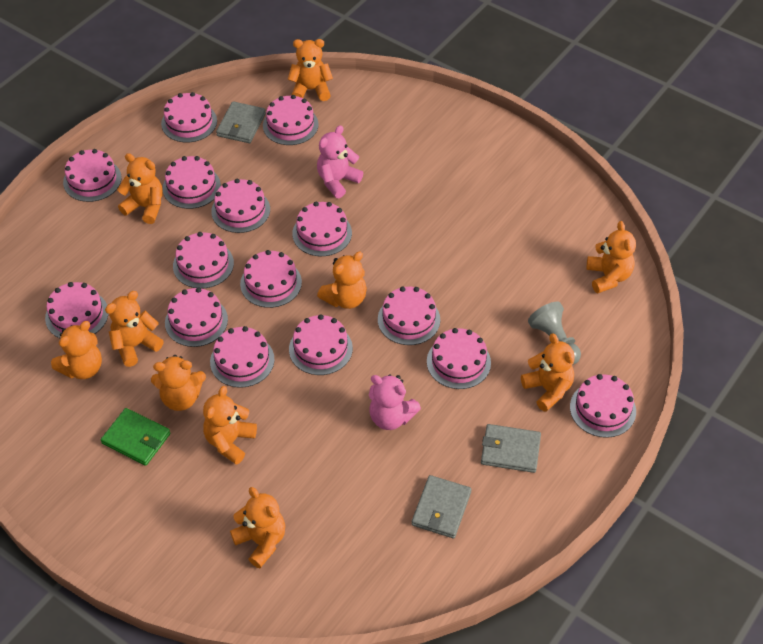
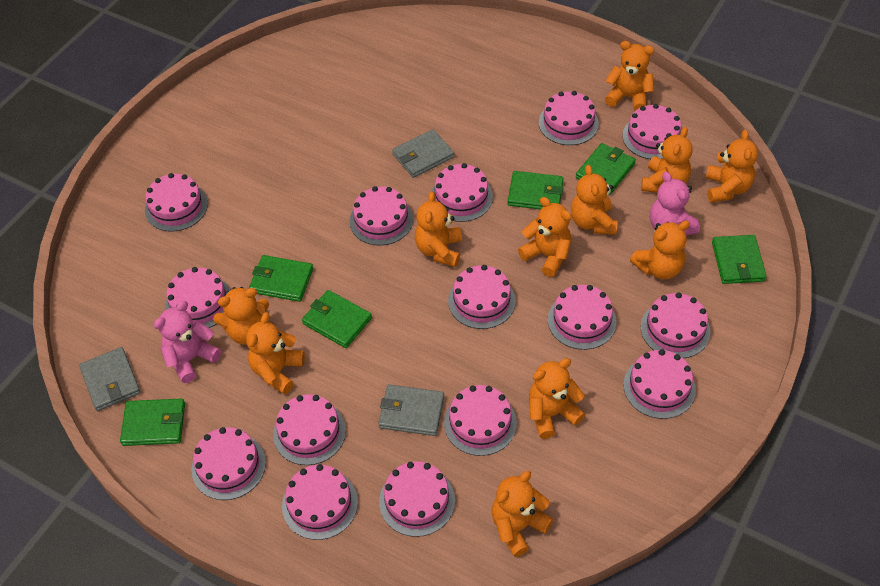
green wallet: 1 -> 6
grey pawn: 1 -> 0
orange teddy bear: 10 -> 11

